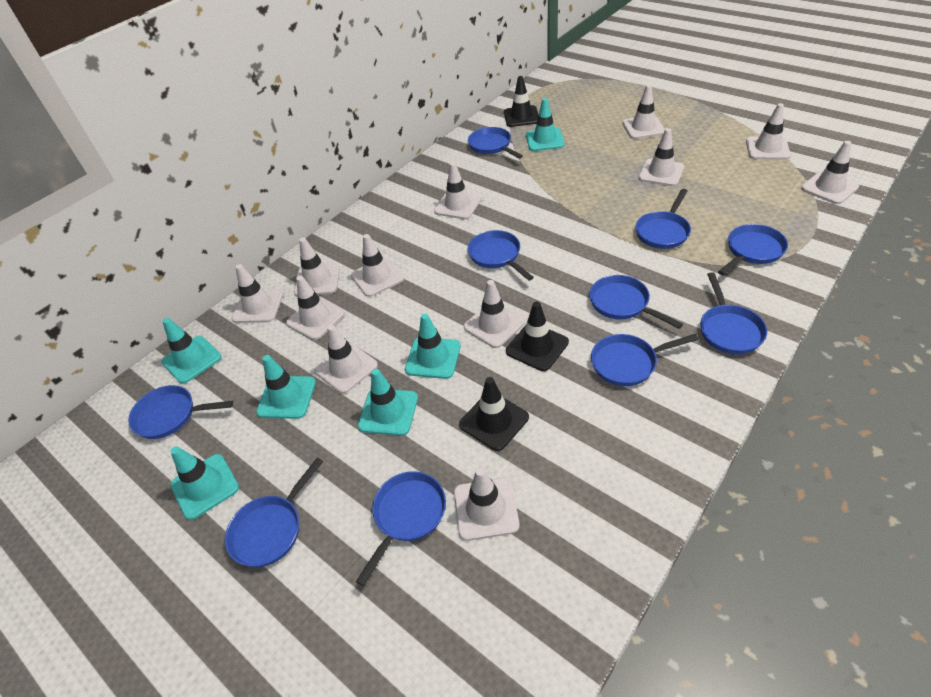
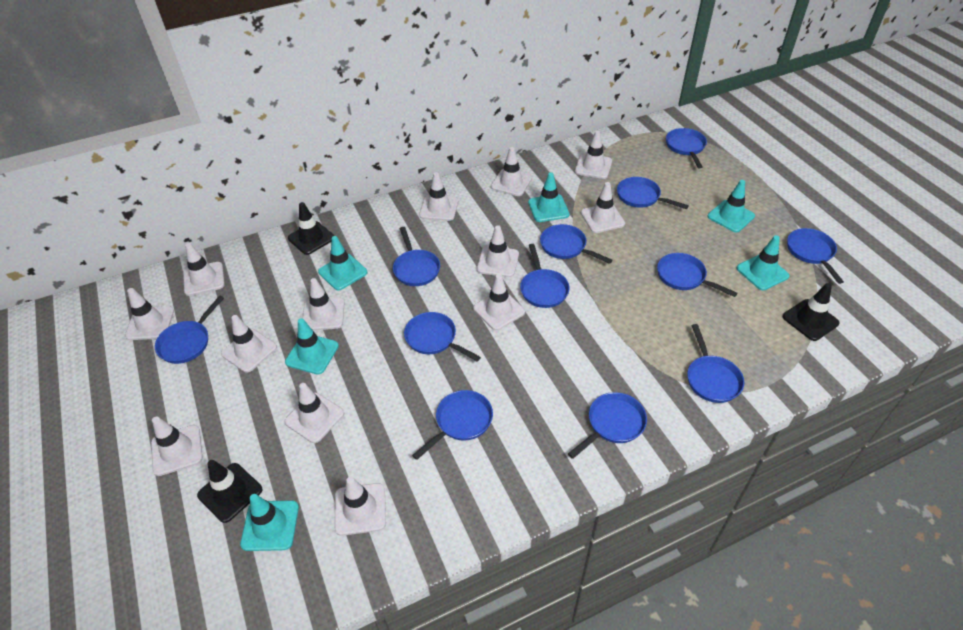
blue pan: 10 -> 12
white traffic cone: 12 -> 13

